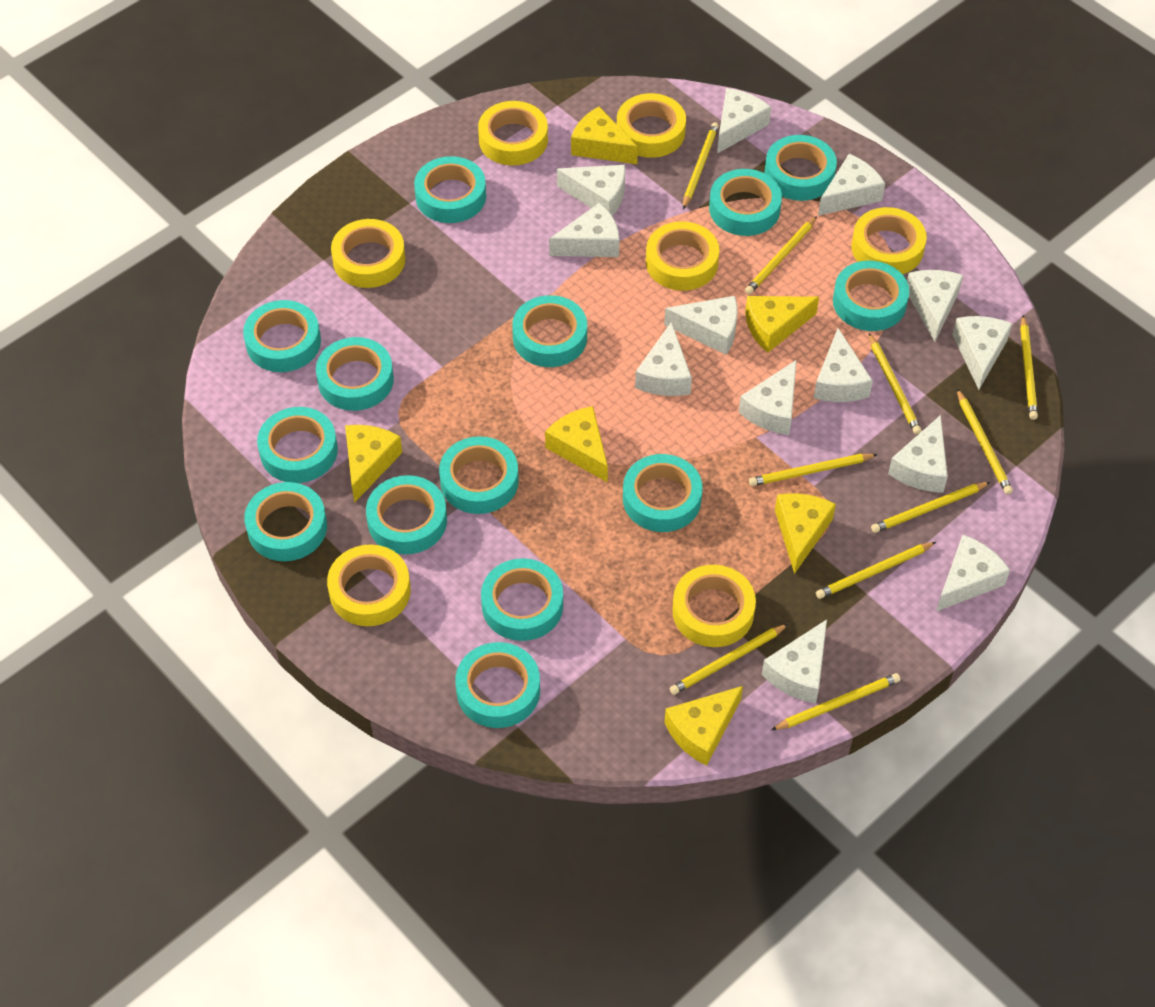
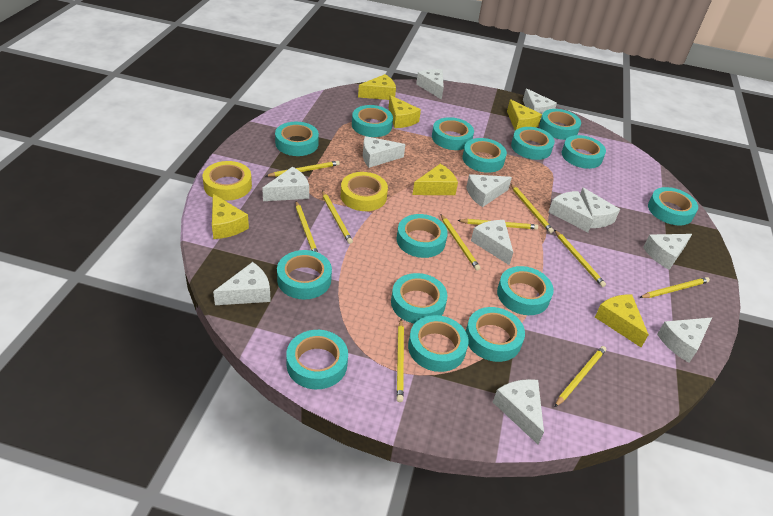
turquoise tape: 14 -> 15
white cheese: 13 -> 12
yellow tape: 7 -> 2

